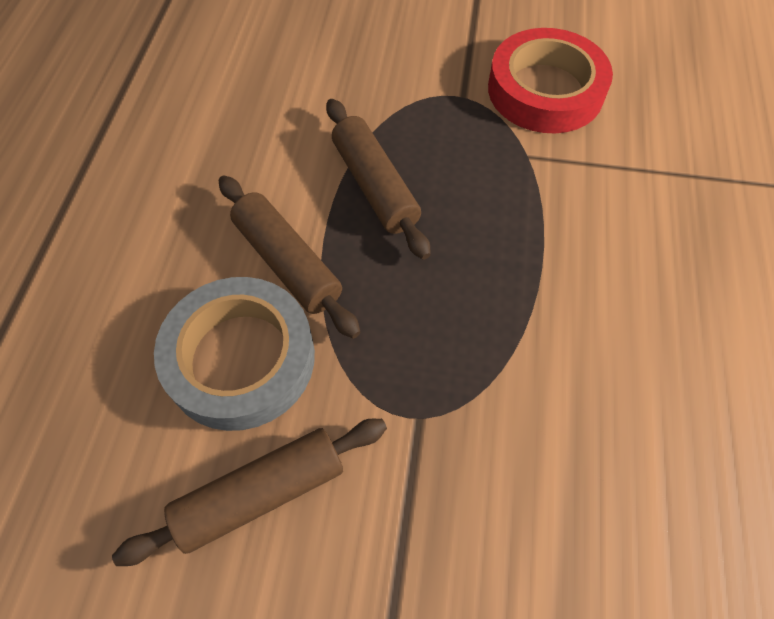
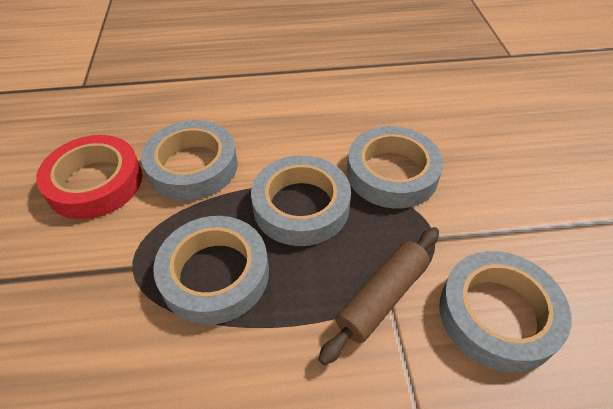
brown rolling pin: 3 -> 1
grey tape: 1 -> 5

